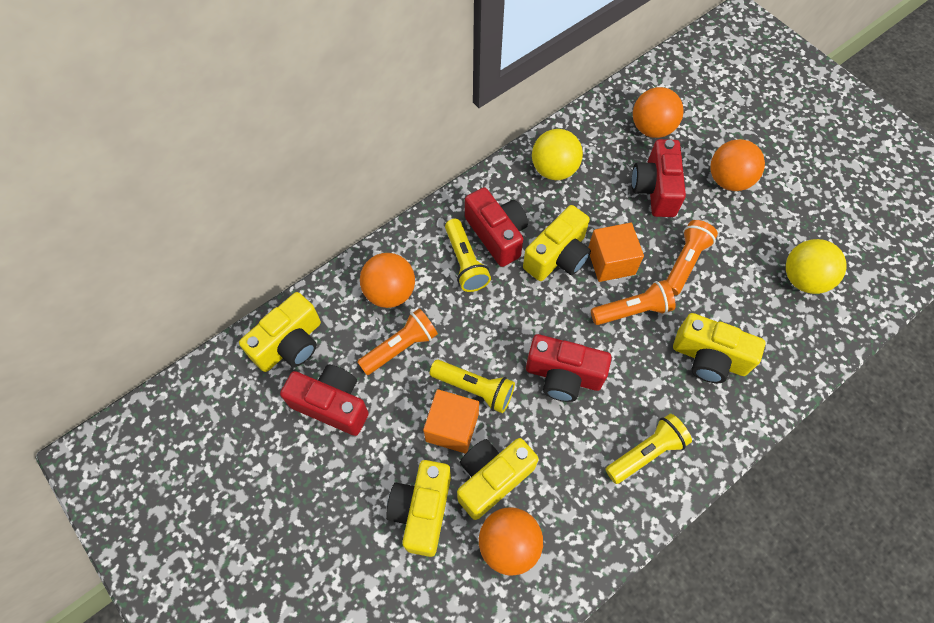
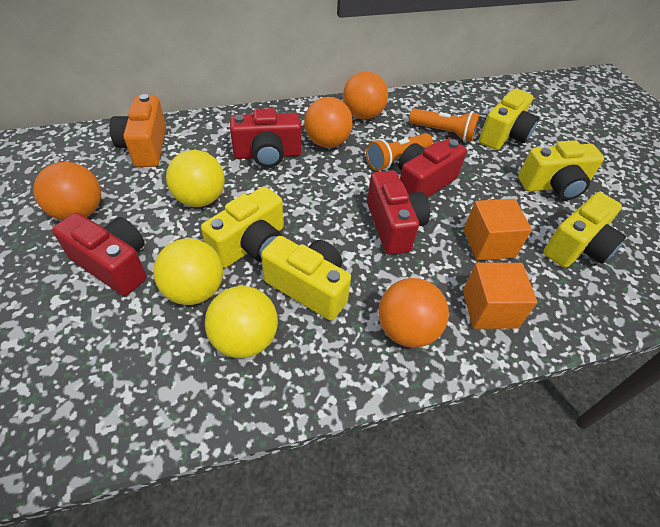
orange camera: 0 -> 1
orange flashlight: 3 -> 2
yellow ball: 2 -> 3
yellow flashlight: 3 -> 0

